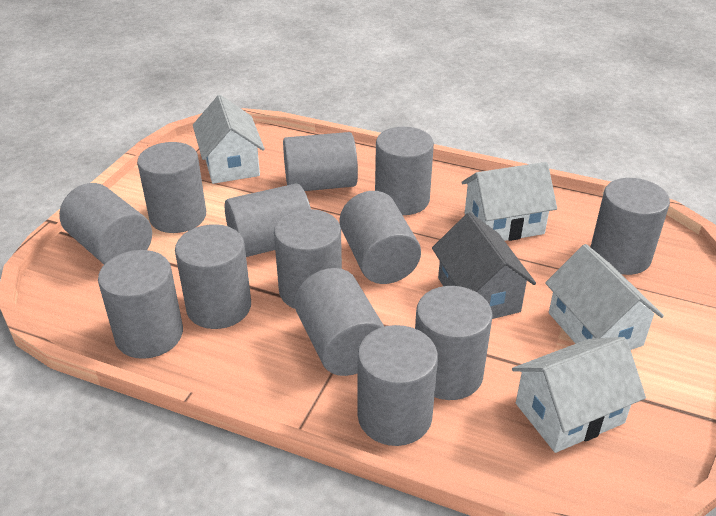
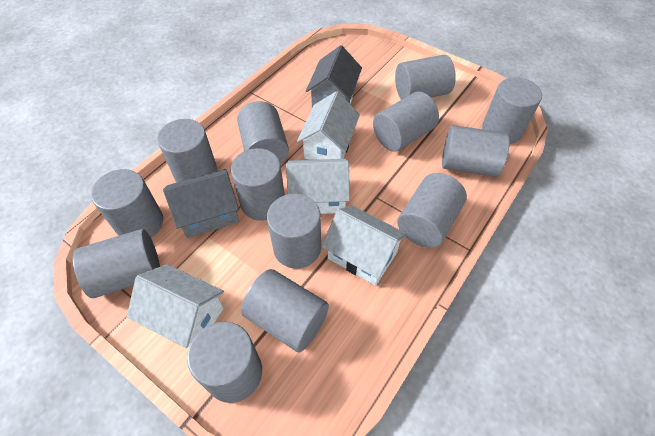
grey house: 1 -> 2

